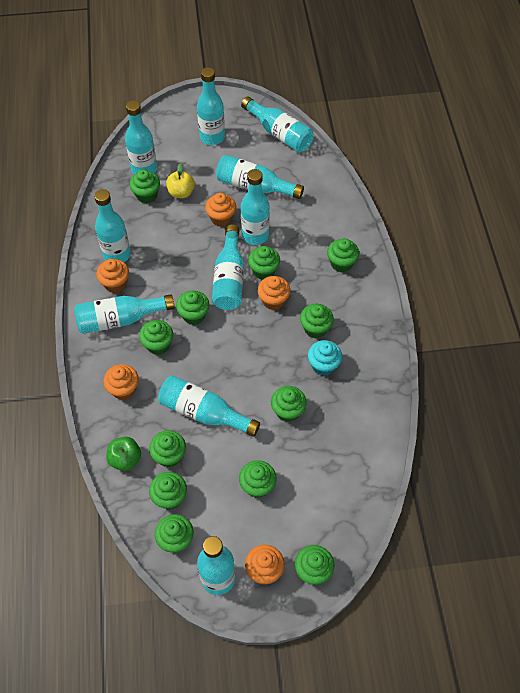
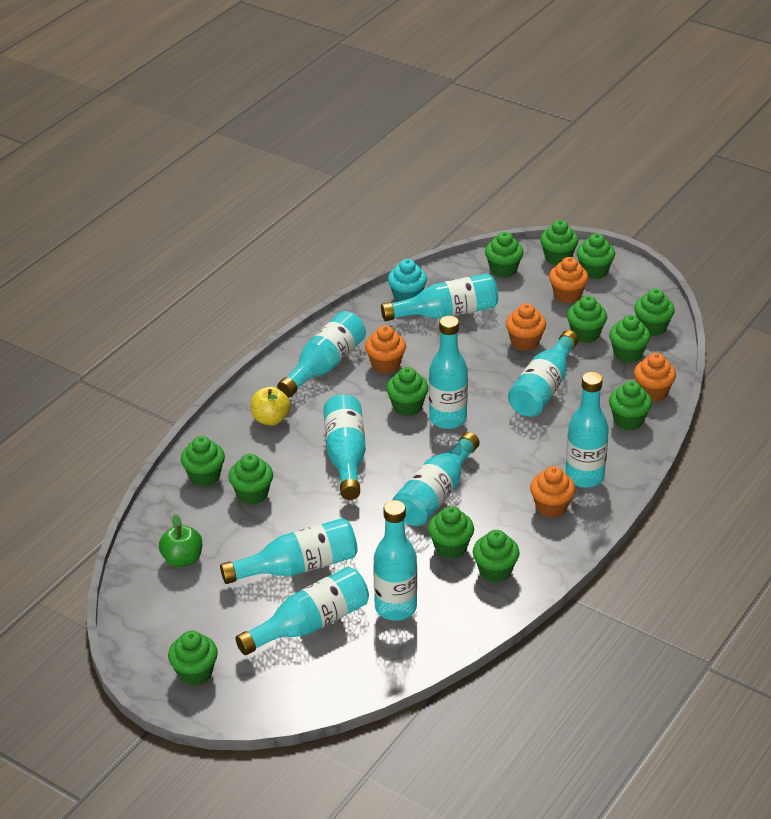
green cupcake: 12 -> 13

